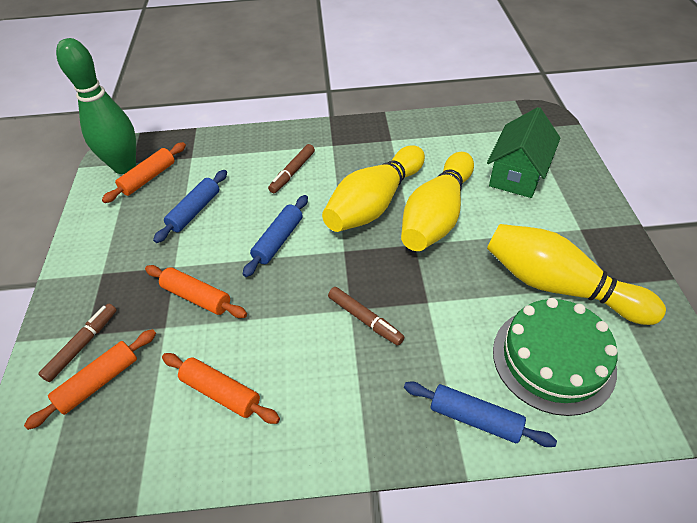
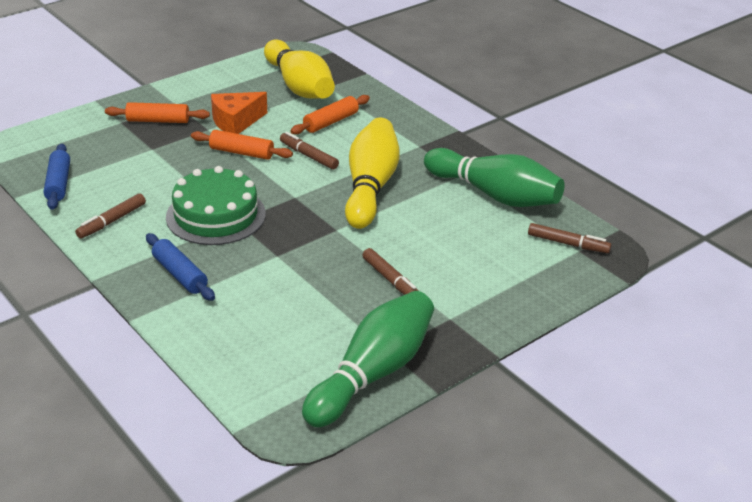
blue rolling pin: 3 -> 2
brown marker: 3 -> 4
green bowling pin: 1 -> 2
green house: 1 -> 0
orange cheese: 0 -> 1
orange rolling pin: 4 -> 3
yellow bowling pin: 3 -> 2

